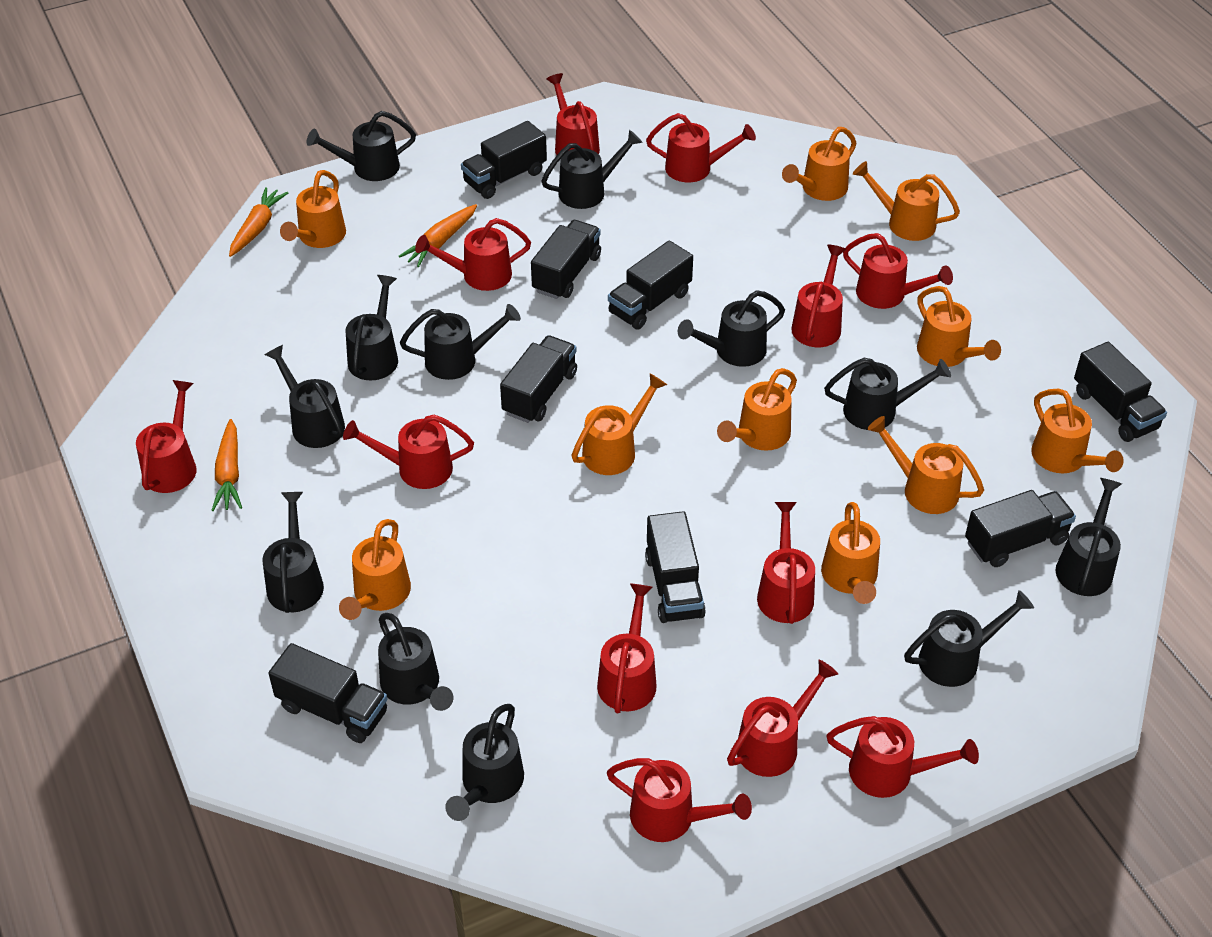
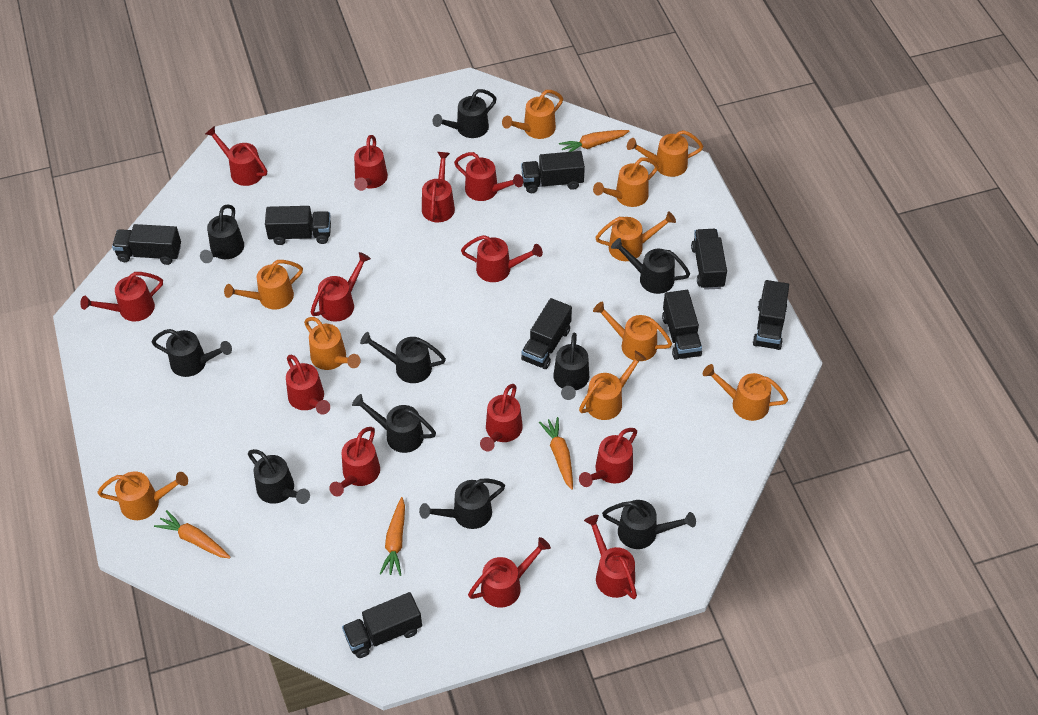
black watering can: 12 -> 10
orange carrot: 3 -> 4
red watering can: 12 -> 13

